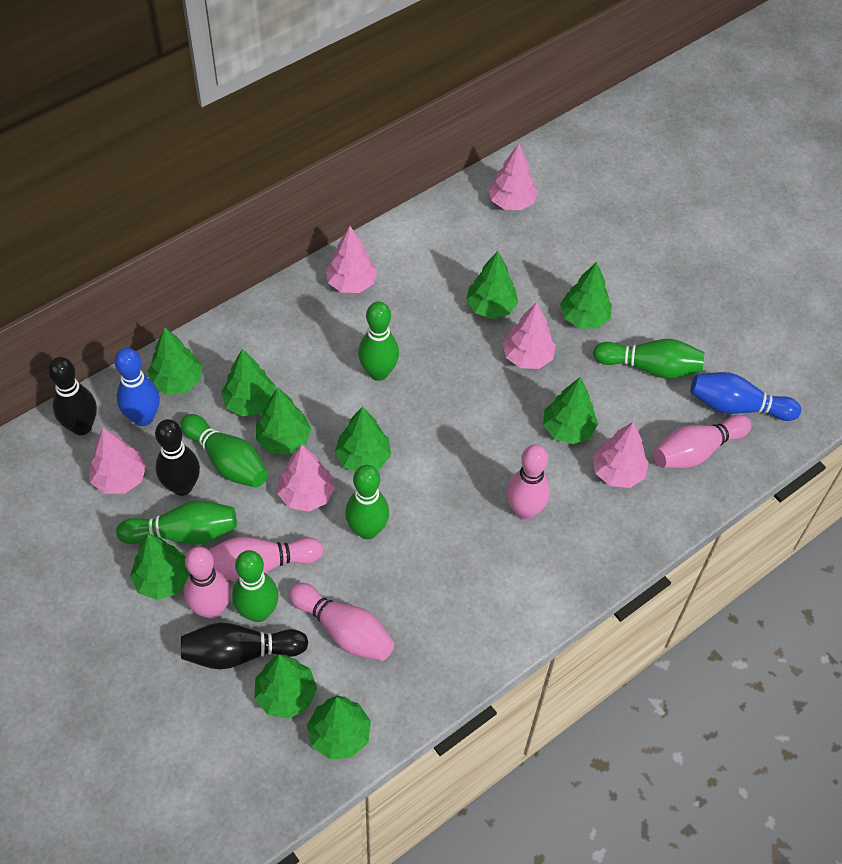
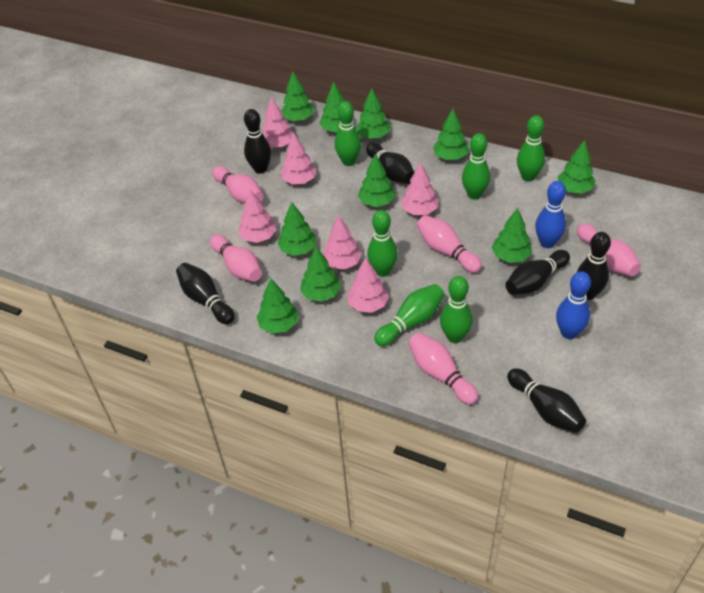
black bowling pin: 3 -> 6

